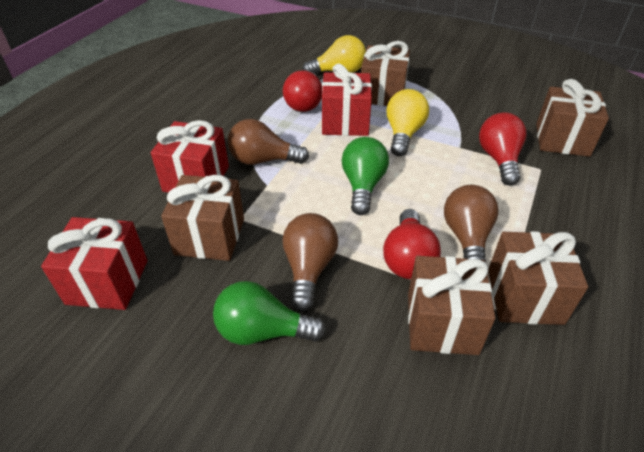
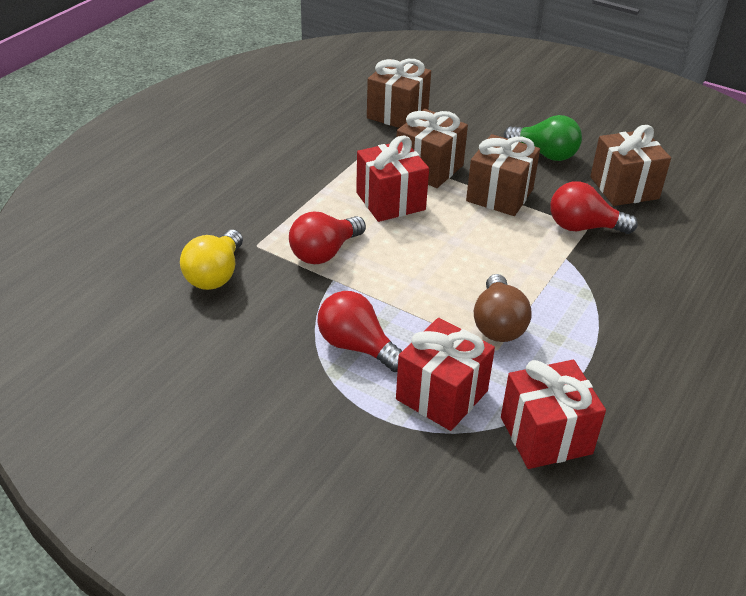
brown gift: 5 -> 4
brown light bulb: 3 -> 1
green light bulb: 2 -> 1
yellow light bulb: 2 -> 1

